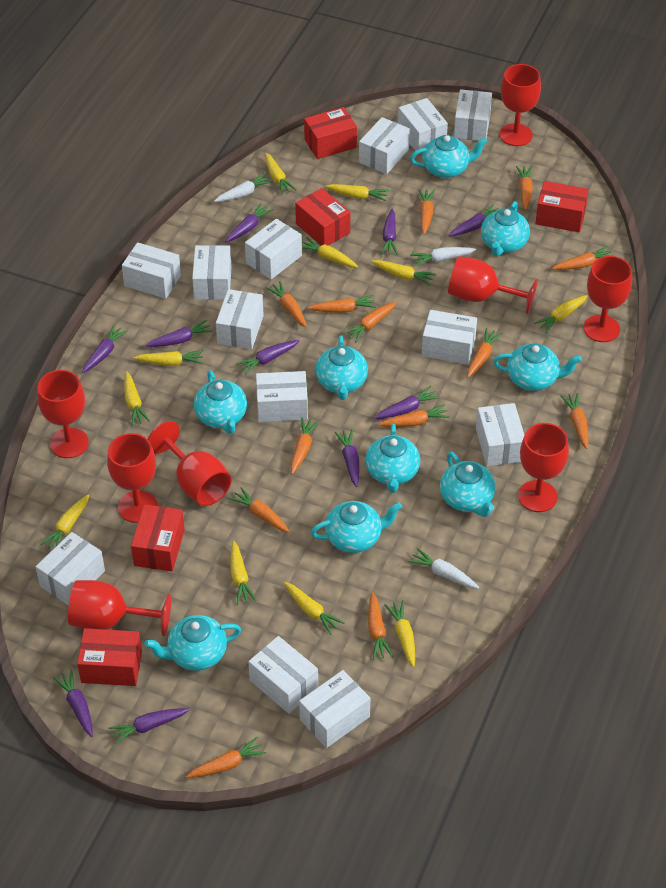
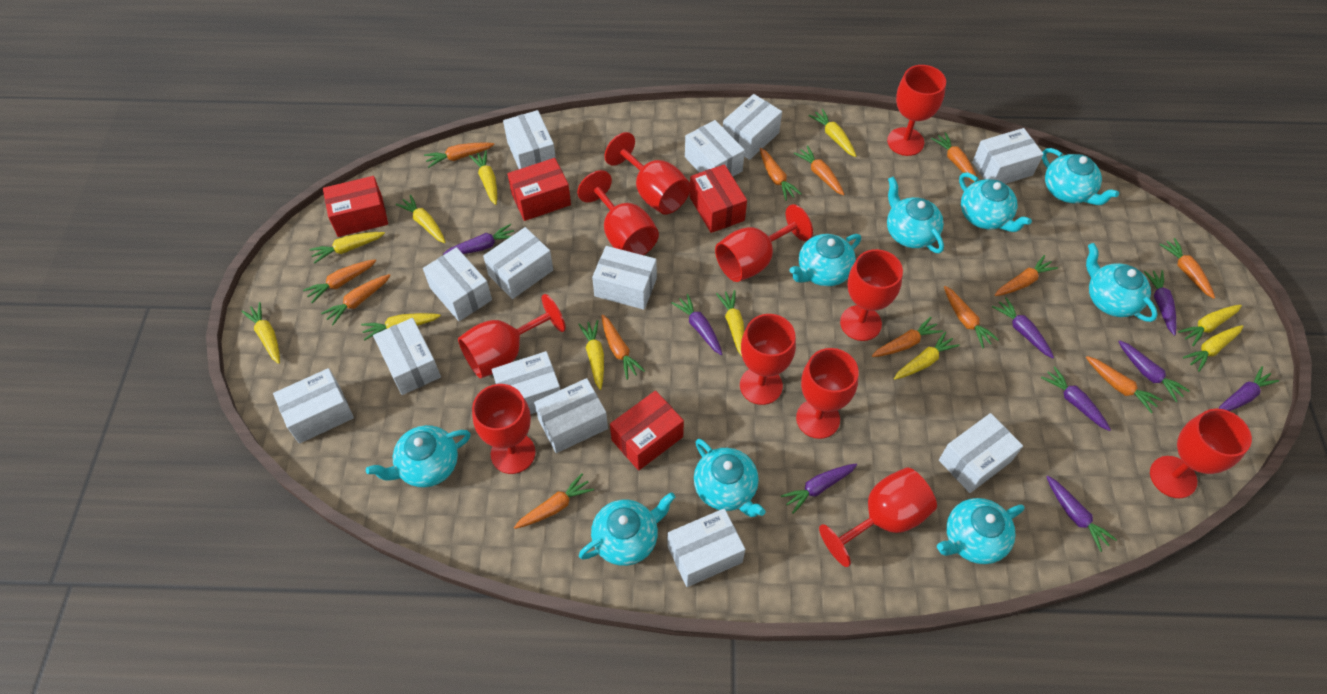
purple carrot: 10 -> 9
red box: 5 -> 4
red goblet: 8 -> 11
white carrot: 3 -> 0

